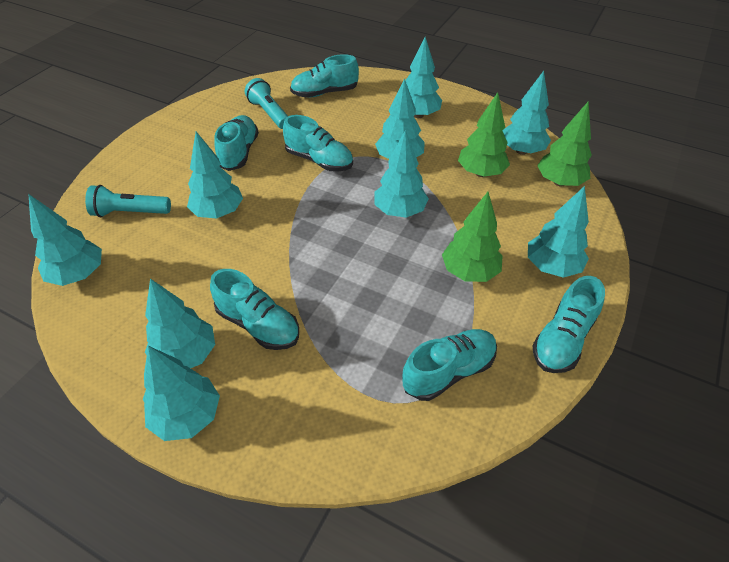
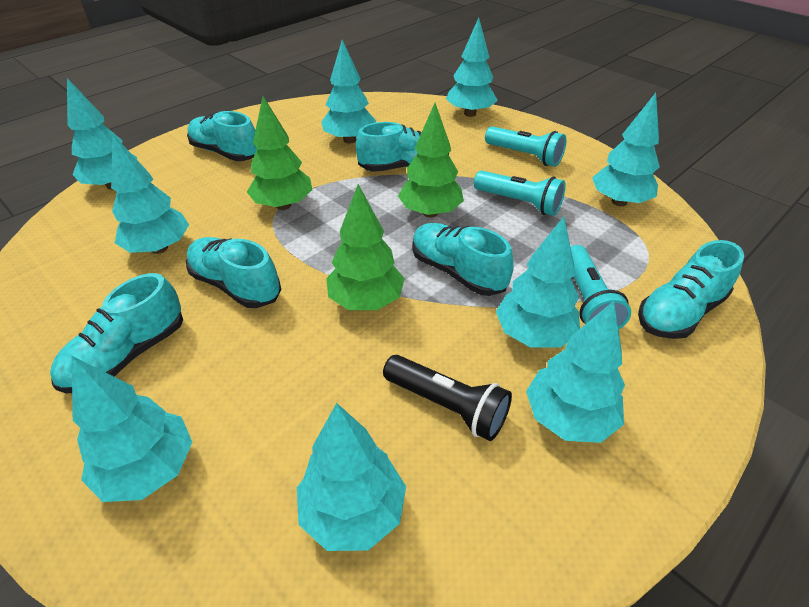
black flashlight: 0 -> 1
turquoise flashlight: 2 -> 3

